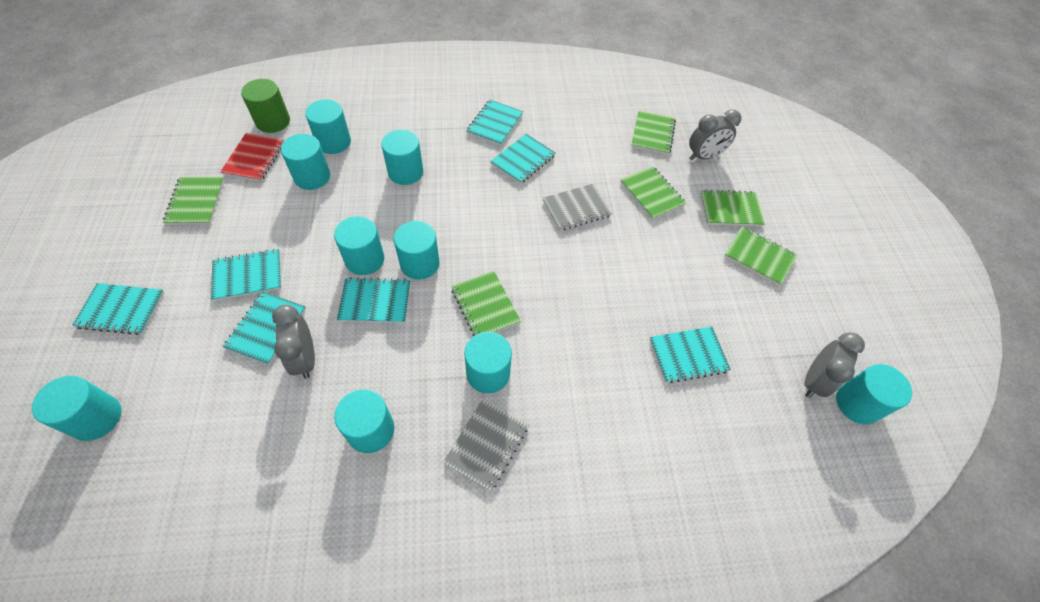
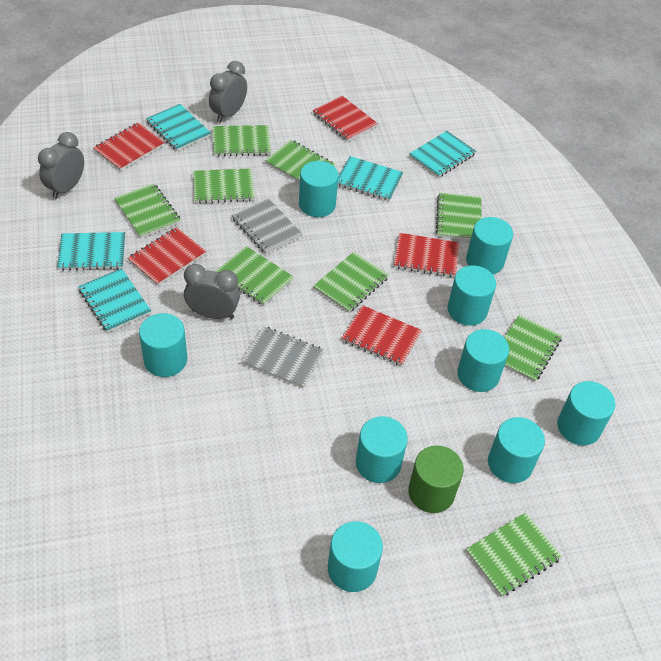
green notebook: 6 -> 9
red notebook: 1 -> 5
turquoise notebook: 7 -> 5

